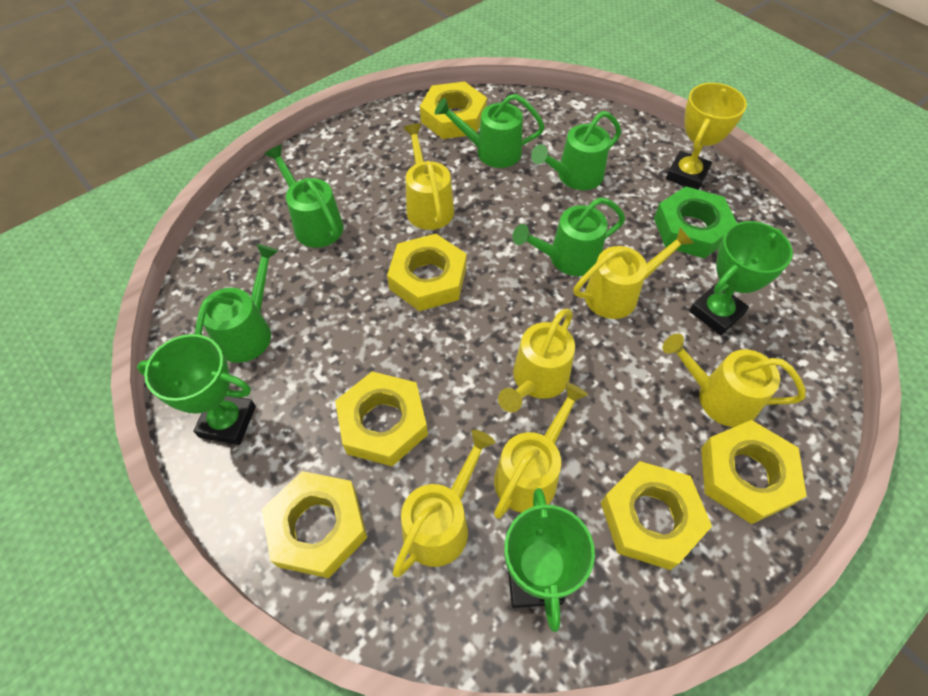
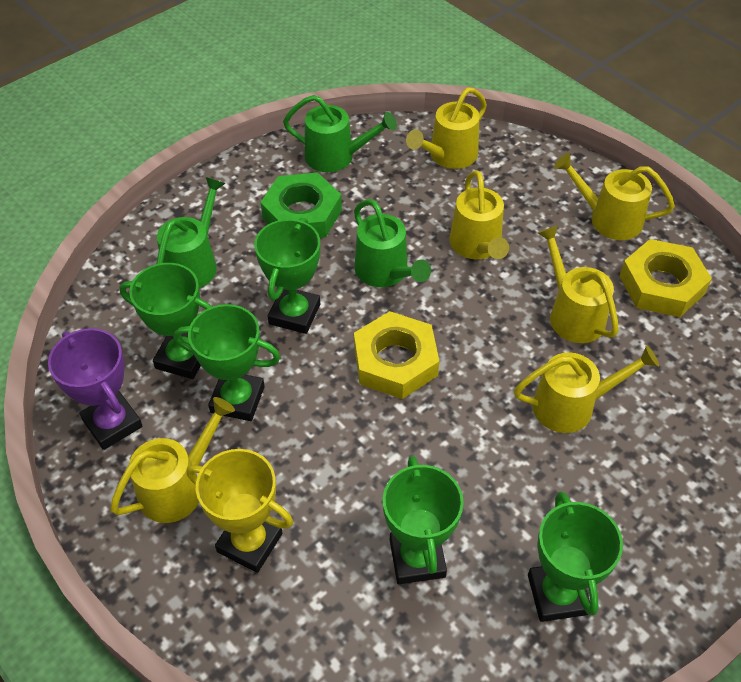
green trophy: 3 -> 5
green watering can: 5 -> 3
purple trophy: 0 -> 1
yellow nut: 6 -> 2

